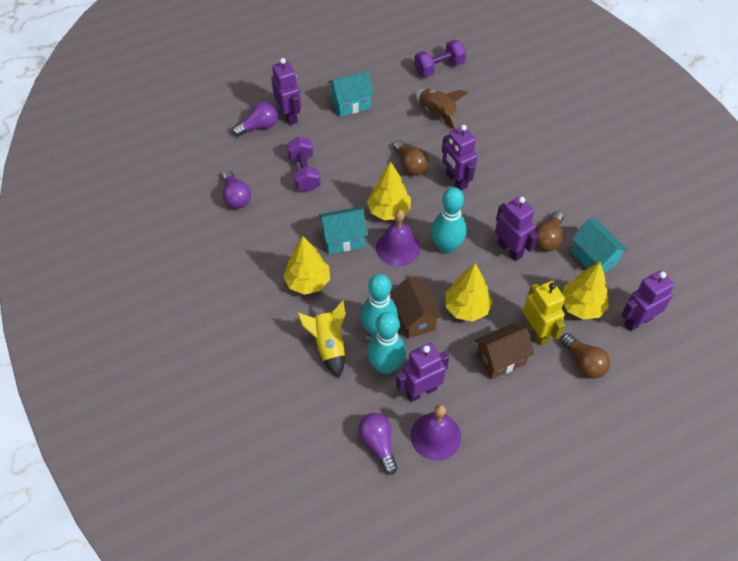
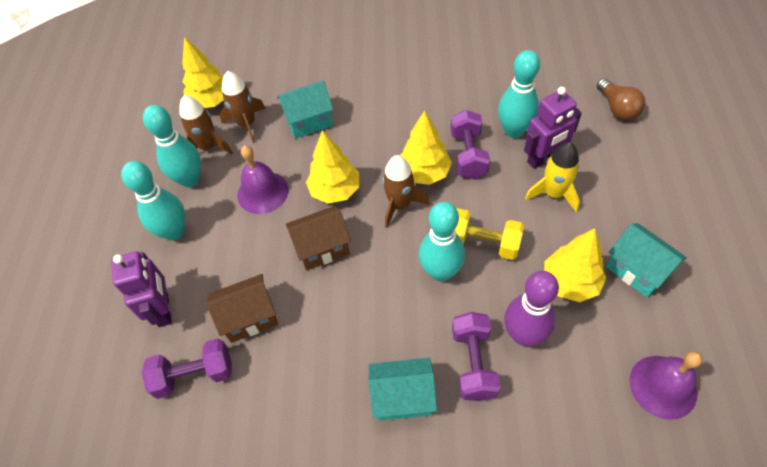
brown light bulb: 3 -> 1
brown rocket: 1 -> 3
purple bowling pin: 0 -> 1
purple dumbbell: 2 -> 3
purple light bulb: 3 -> 0
purple robot: 5 -> 2
turquoise bowling pin: 3 -> 4
yellow dumbbell: 0 -> 1
yellow robot: 1 -> 0

